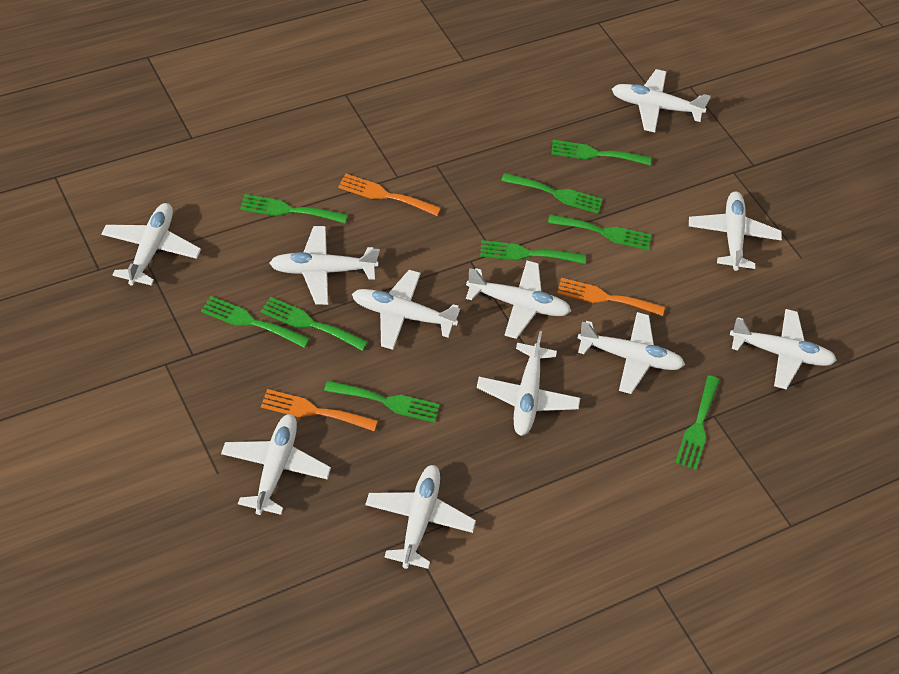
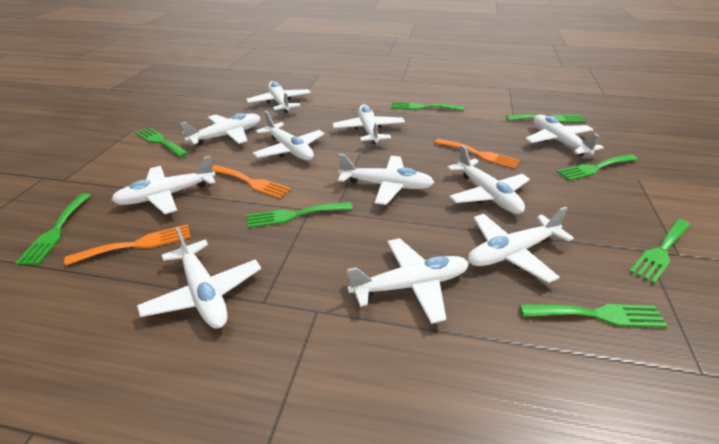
green fork: 9 -> 8

